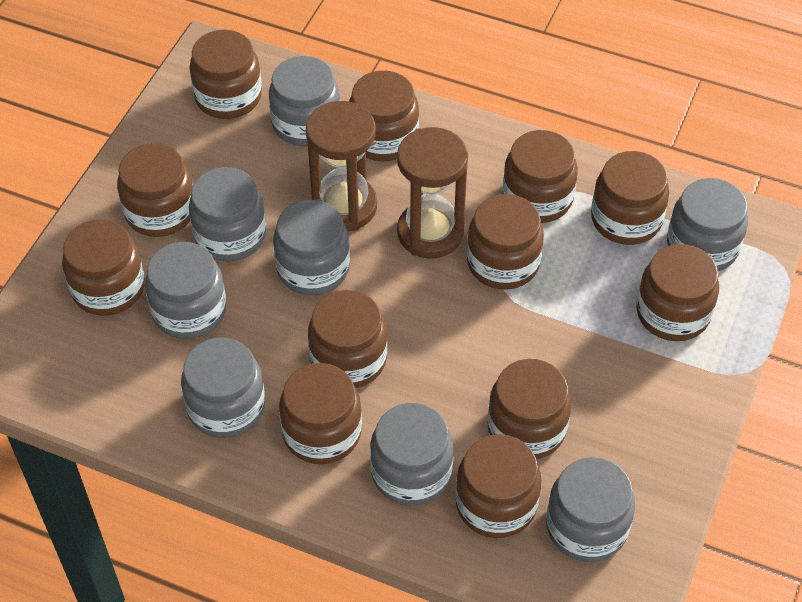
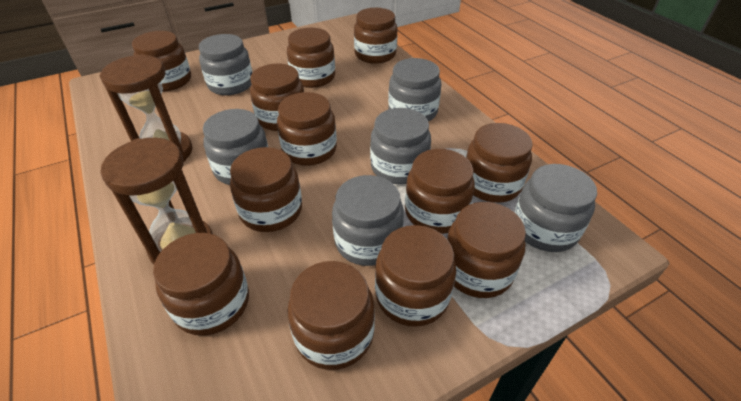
grey jar: 8 -> 6

